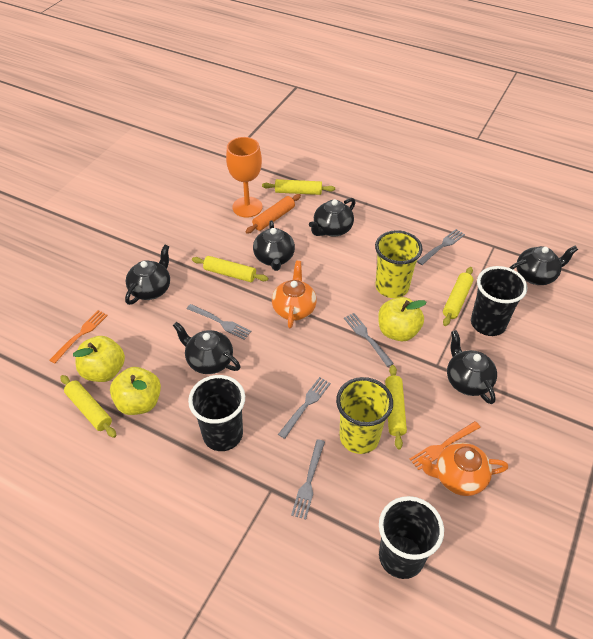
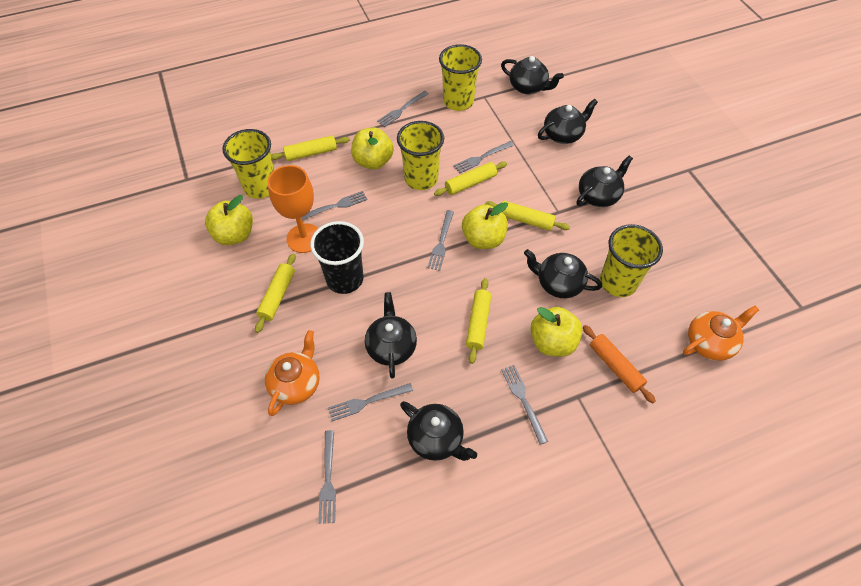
black cup: 3 -> 1
grey fork: 5 -> 7
orange fork: 2 -> 0
yellow apple: 3 -> 4
yellow cup: 2 -> 4

